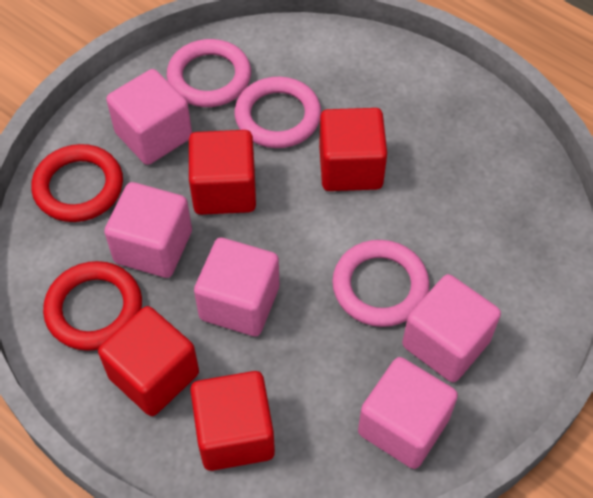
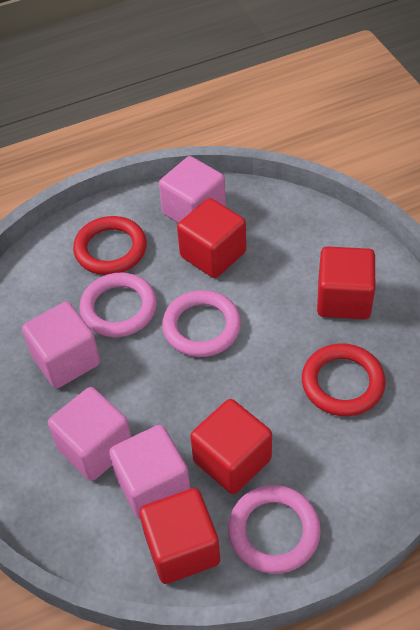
pink cube: 5 -> 4

